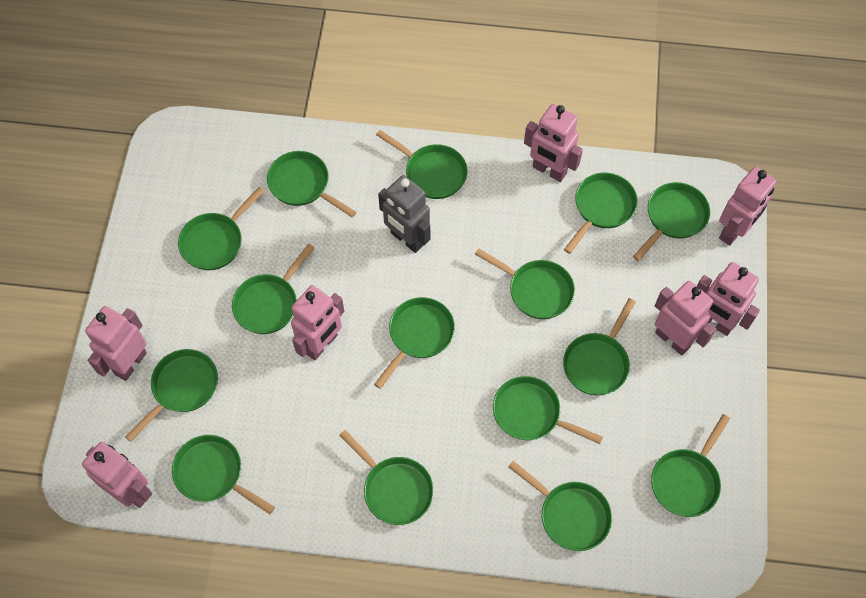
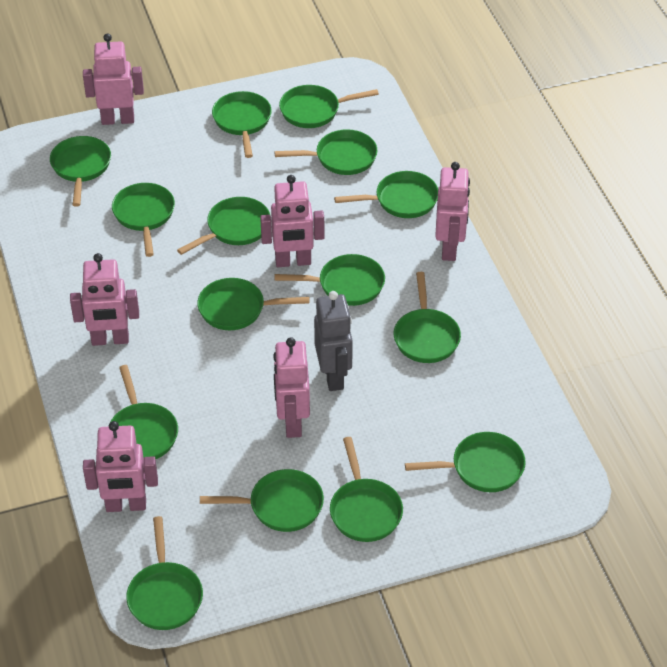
pink robot: 7 -> 6

